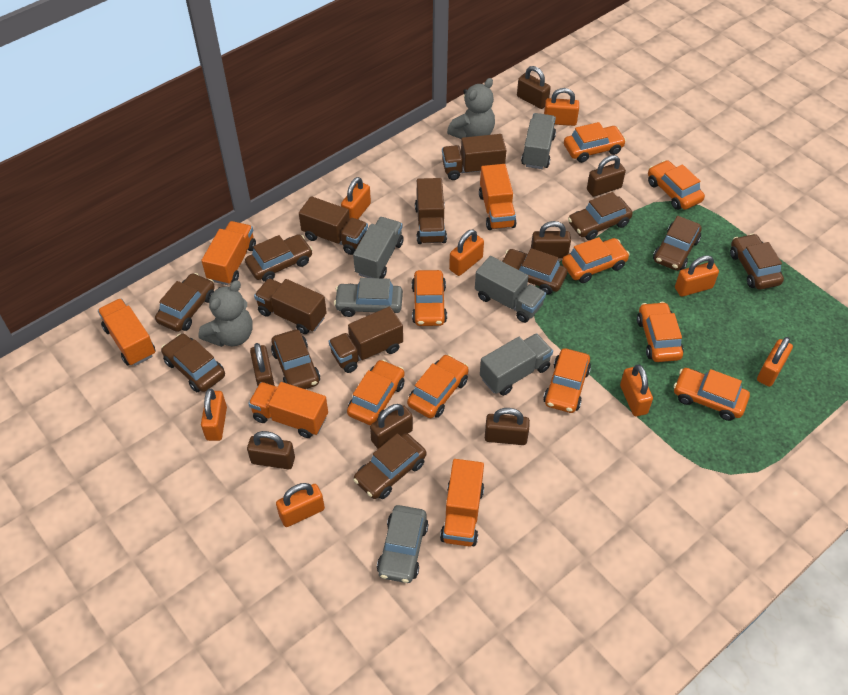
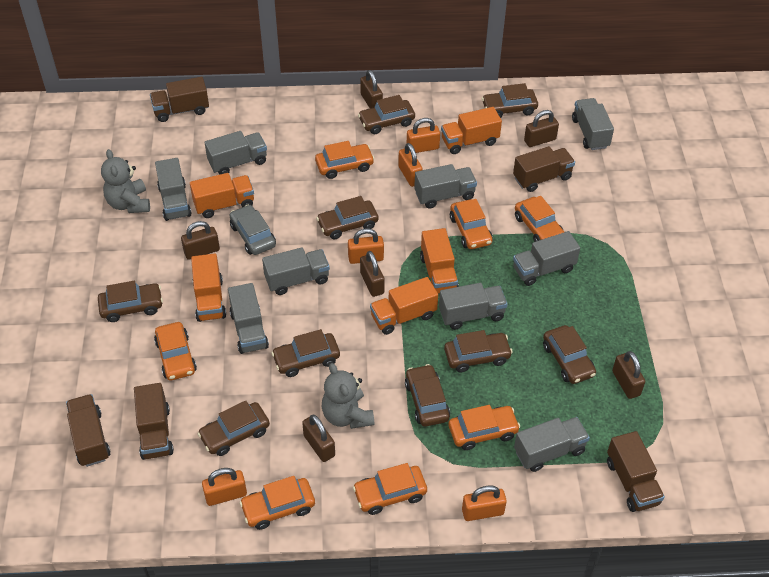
brown padlock: 7 -> 6
grey car: 2 -> 1
grey truck: 4 -> 9
orange car: 9 -> 7
orange padlock: 8 -> 5

